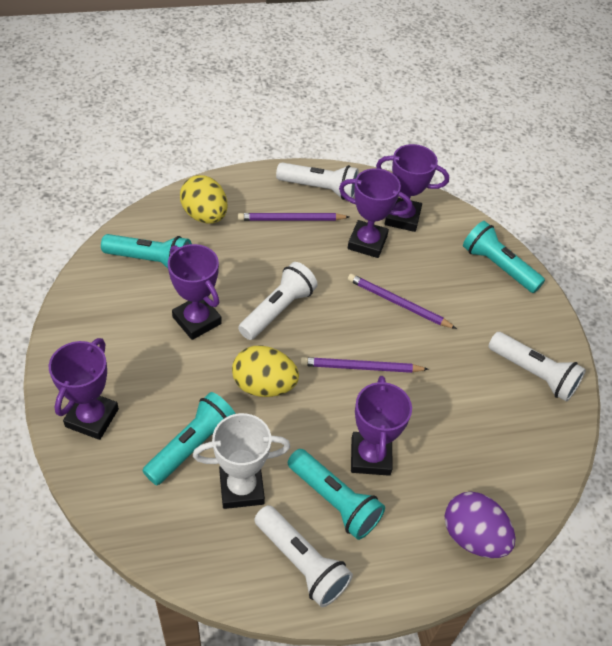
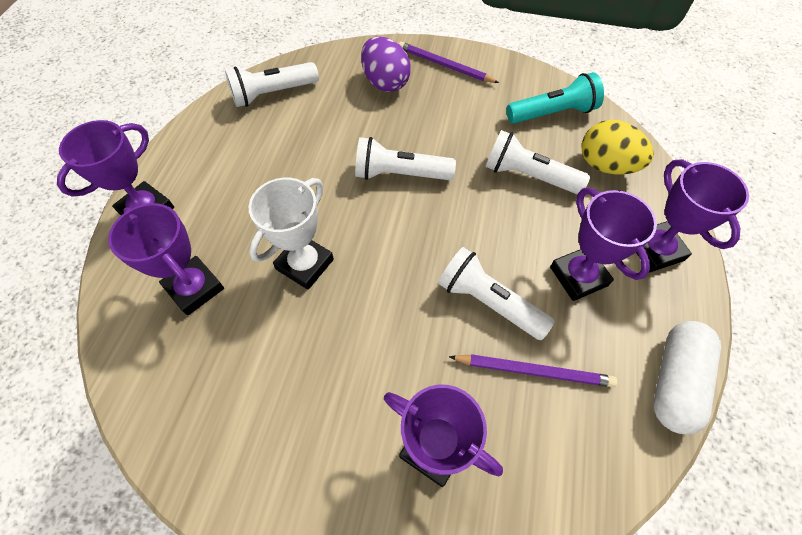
purple pencil: 3 -> 2
turquoise flashlight: 4 -> 1
white capsule: 0 -> 1
yellow egg: 2 -> 1

